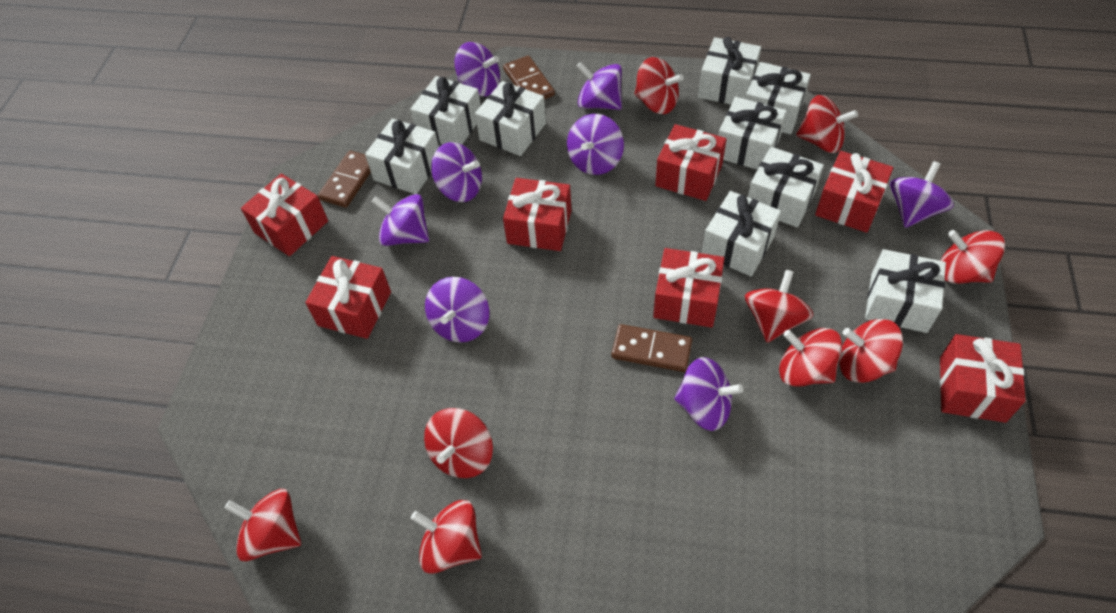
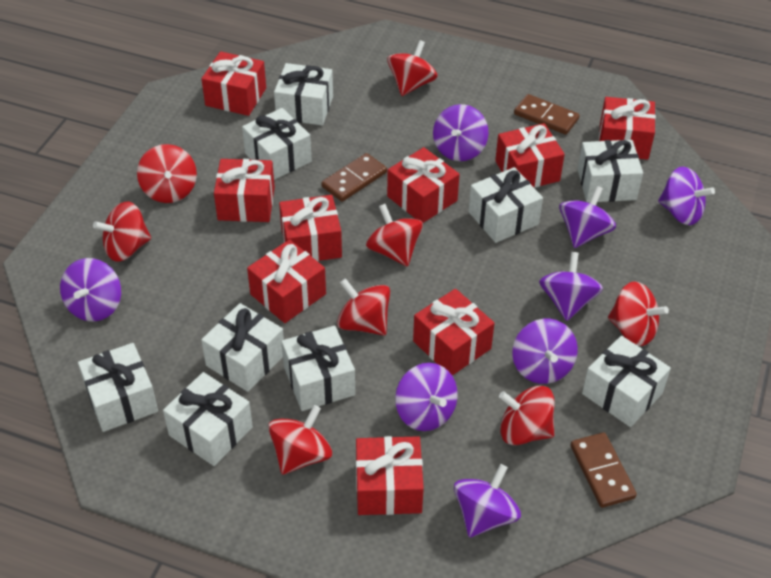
red gift: 7 -> 9
red spinning top: 9 -> 8

